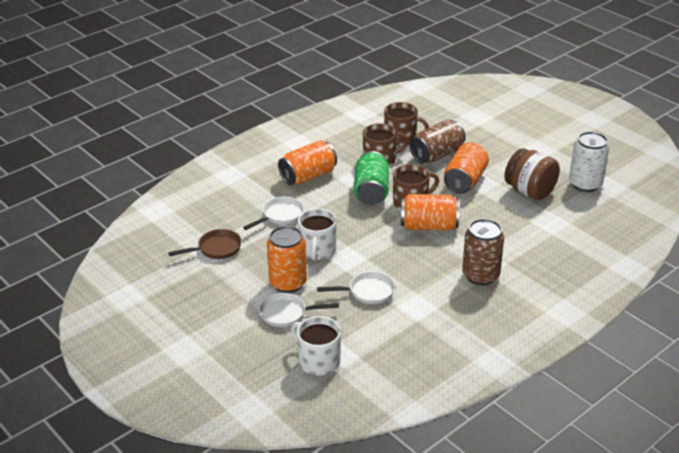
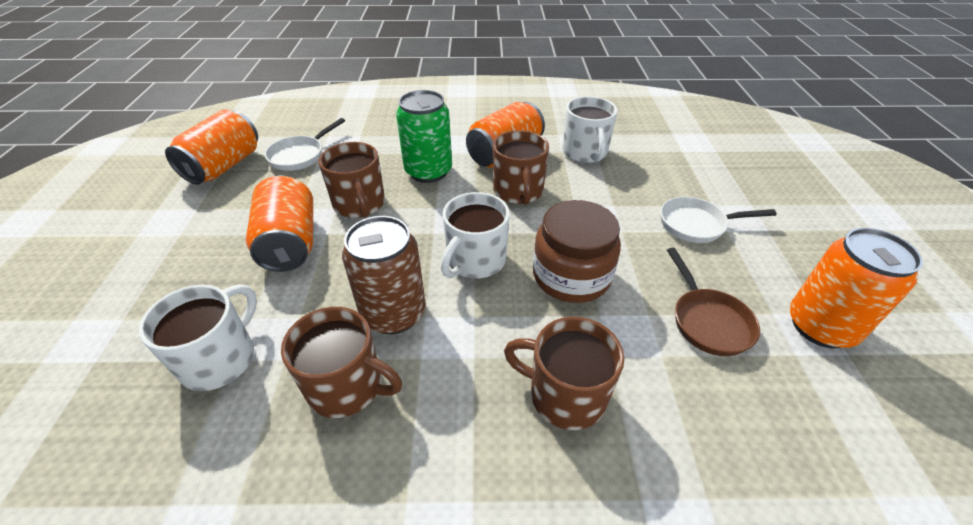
brown can: 2 -> 1
brown mug: 3 -> 4
white can: 1 -> 0
white mug: 2 -> 3
white pan: 3 -> 2

